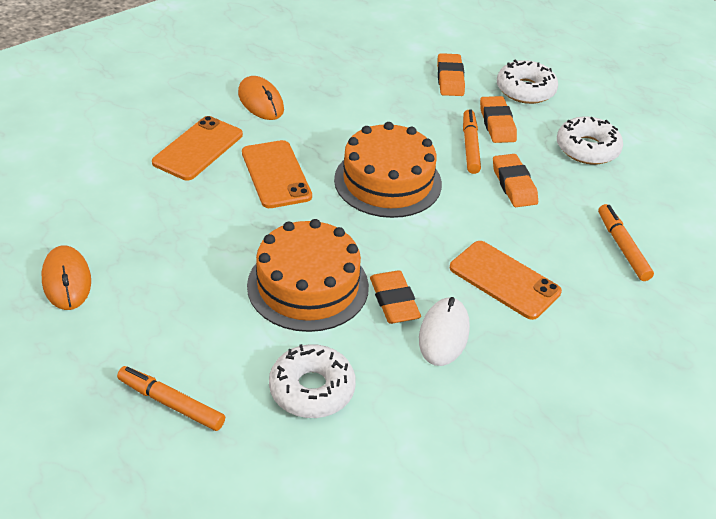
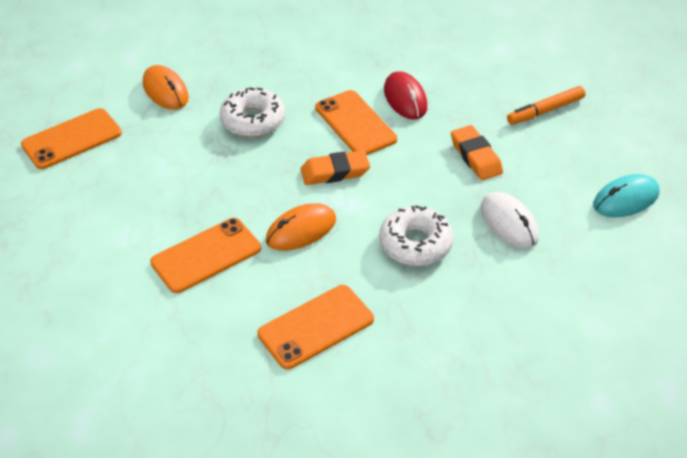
orange cake: 2 -> 0
orange eraser: 4 -> 2
orange marker: 3 -> 1
orange phone: 3 -> 4
red mouse: 0 -> 1
turquoise mouse: 0 -> 1
white donut: 3 -> 2

